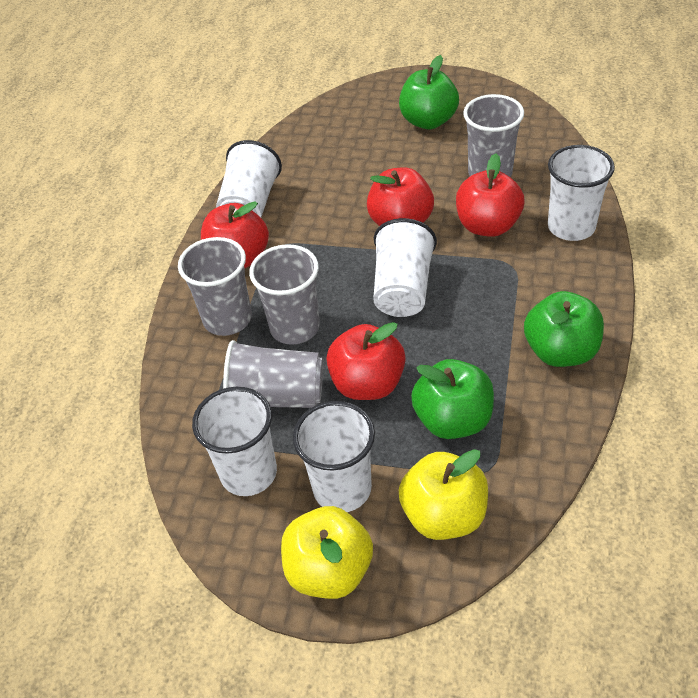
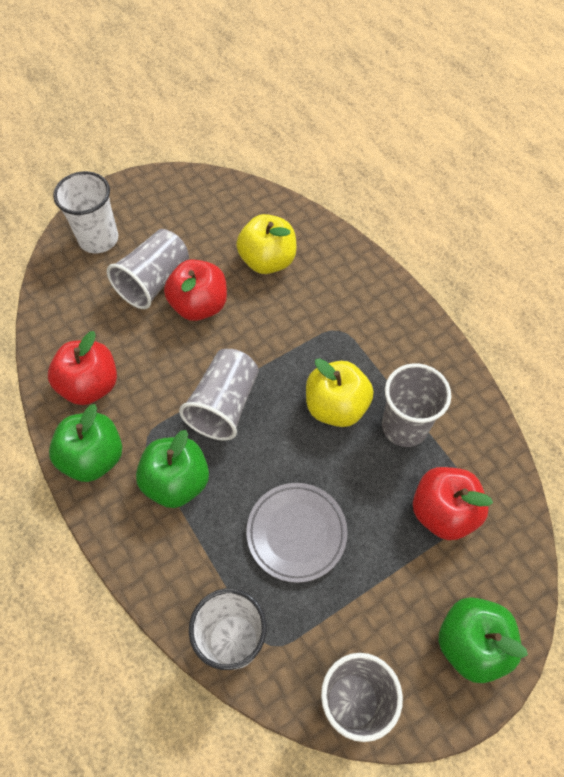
grey plate: 0 -> 1
red apple: 4 -> 3
white cup: 5 -> 2

